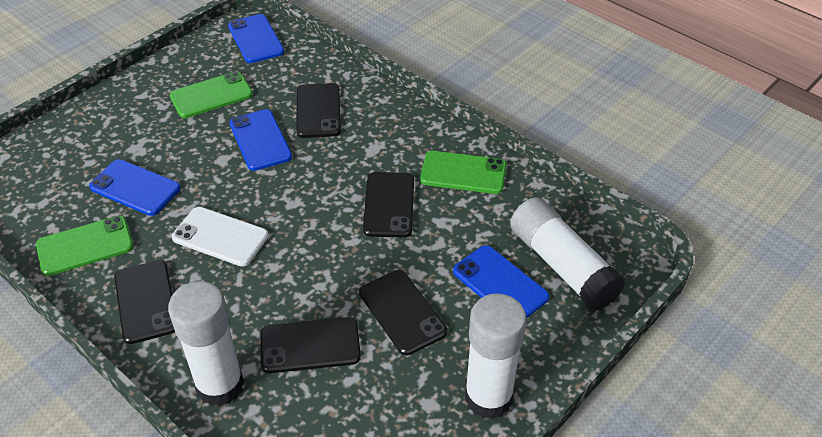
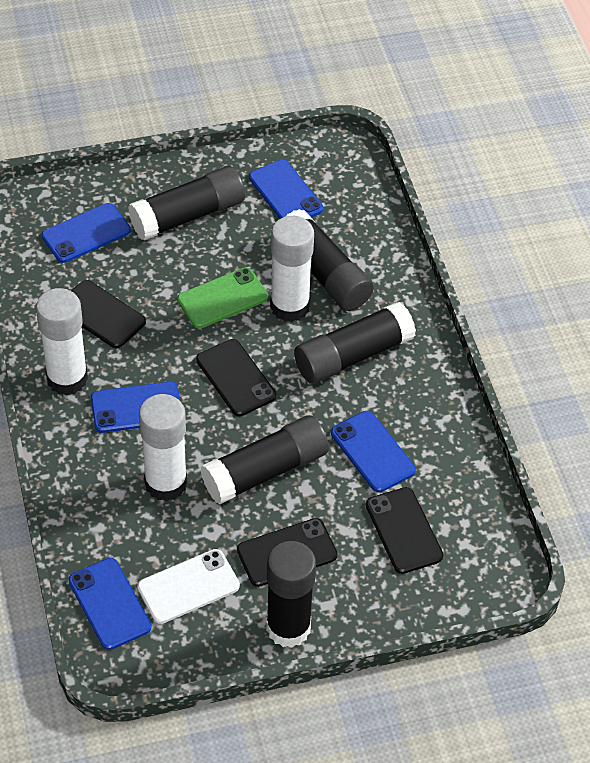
black glue stick: 0 -> 5
black phone: 5 -> 4
blue phone: 4 -> 5
green phone: 3 -> 1

